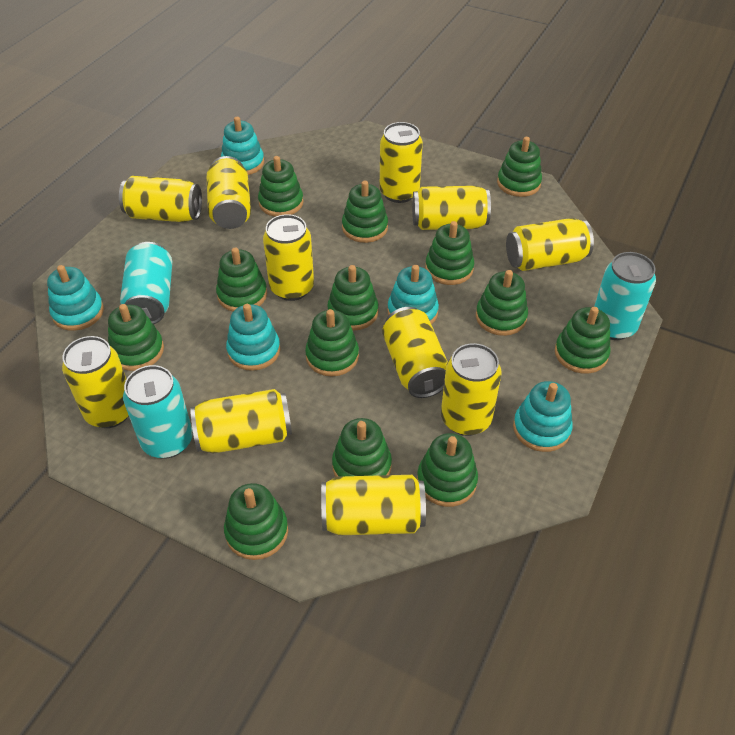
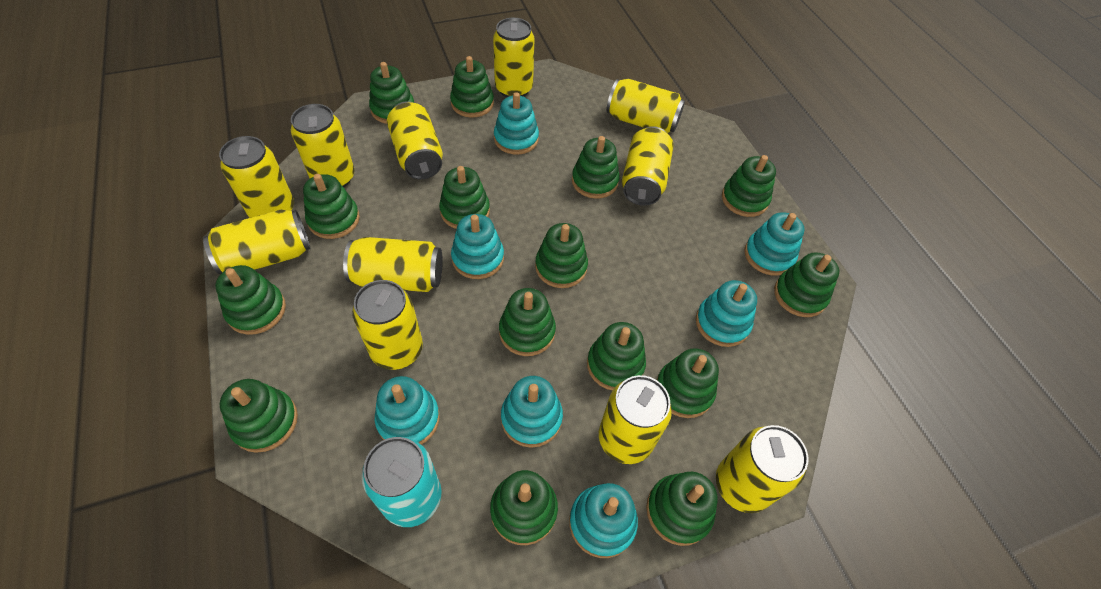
green stacking toy: 13 -> 15
turquoise can: 3 -> 1
turquoise stacking toy: 5 -> 7

